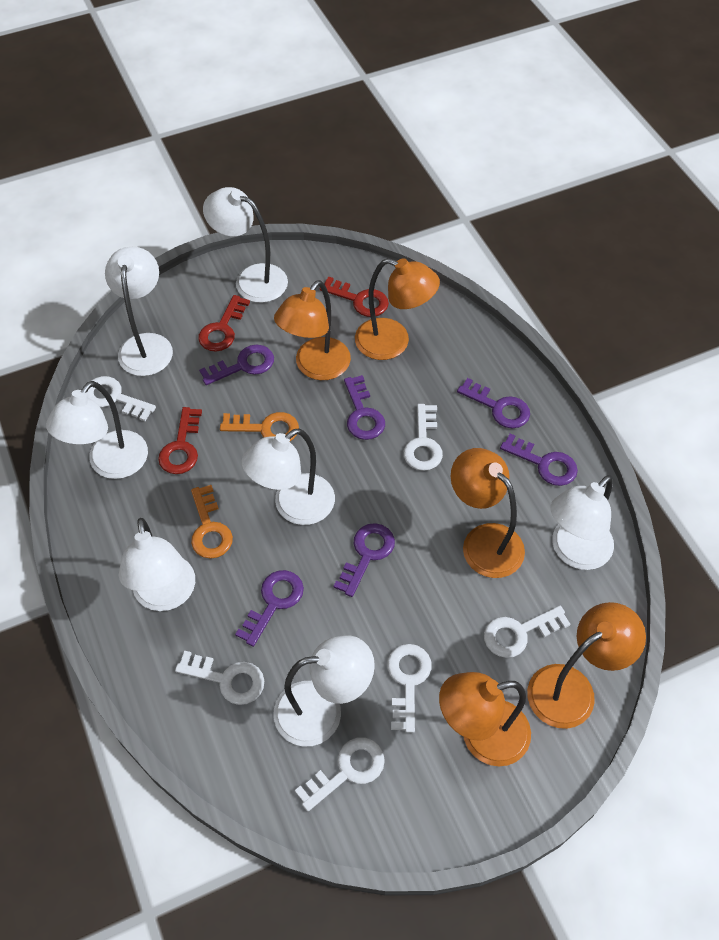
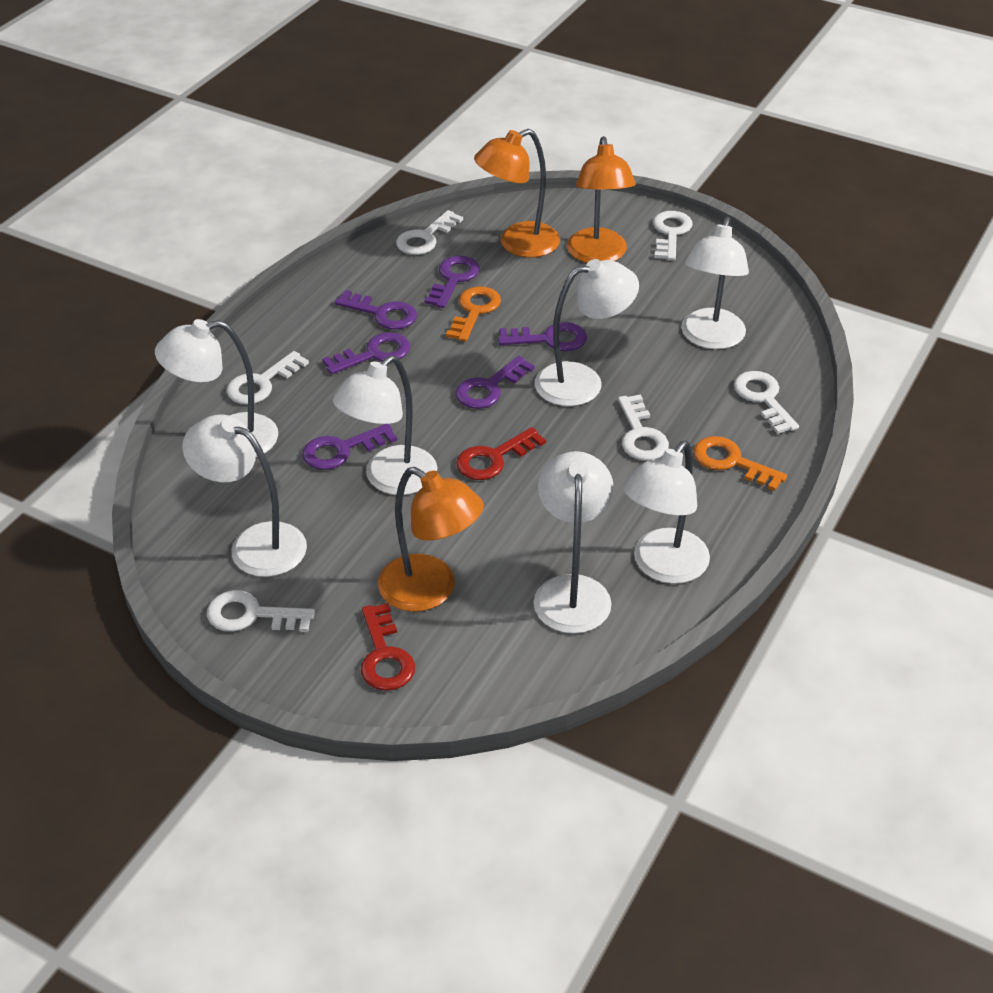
orange lamp: 5 -> 3
red key: 3 -> 2

